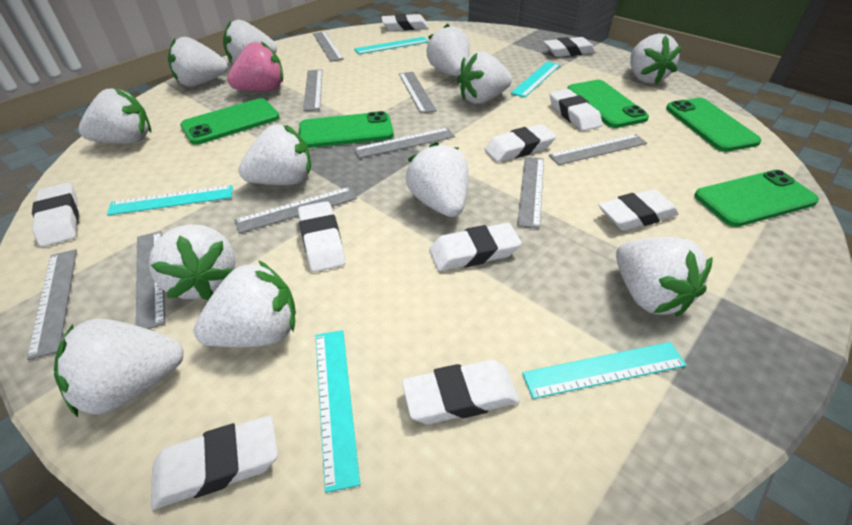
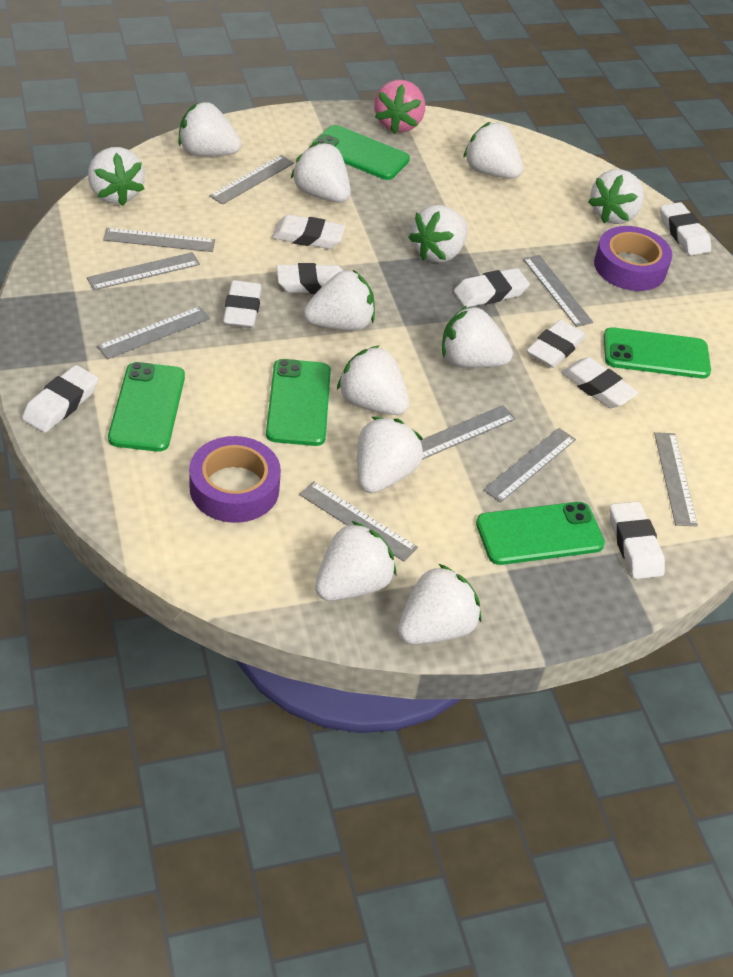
purple tape: 0 -> 2
turquoise ruler: 5 -> 0
white eraser: 10 -> 9

